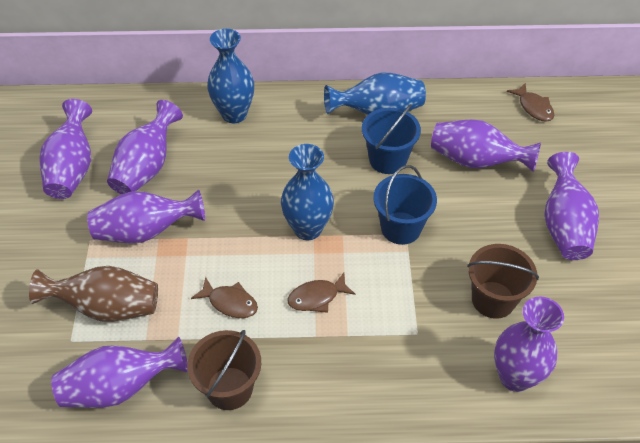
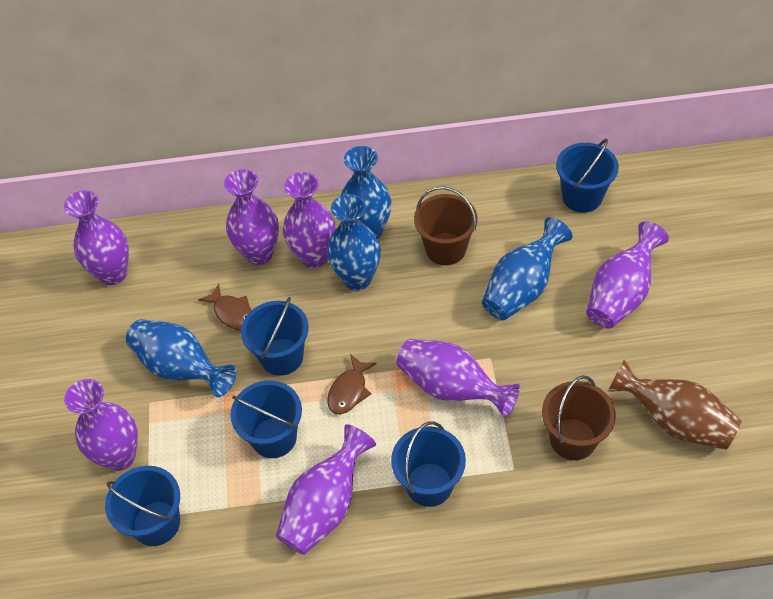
blue bucket: 2 -> 5
blue vase: 3 -> 4
brown fish: 3 -> 2

